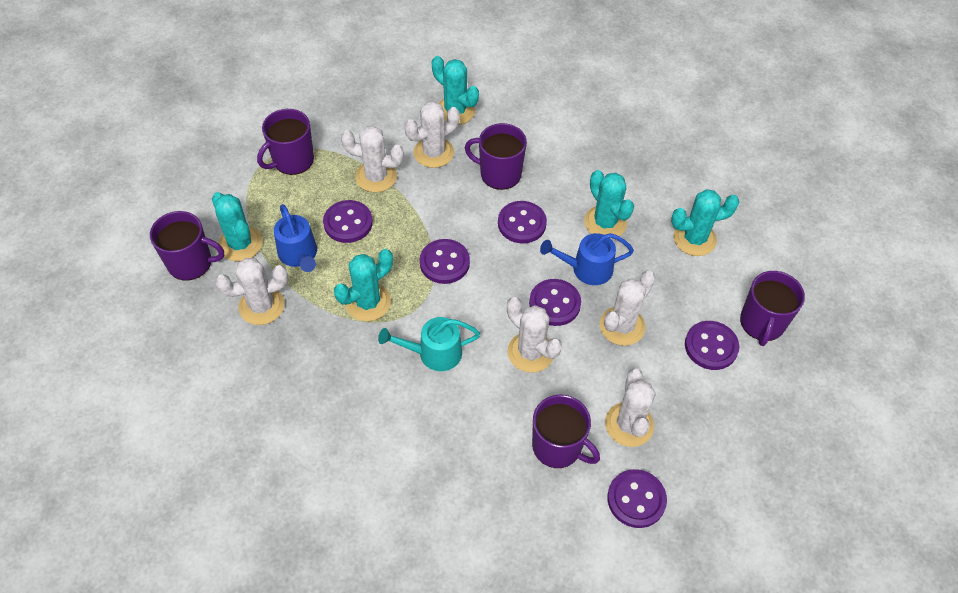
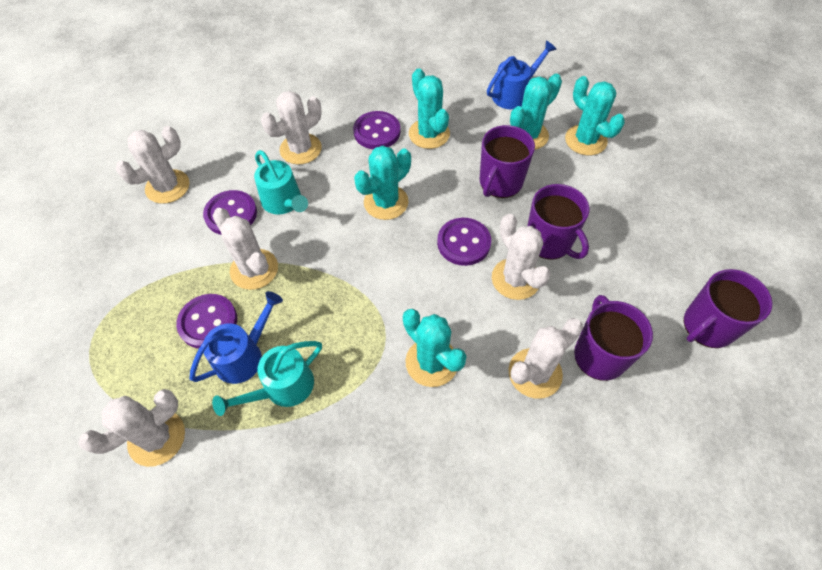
purple button: 6 -> 4
purple mug: 5 -> 4
turquoise watering can: 1 -> 2

